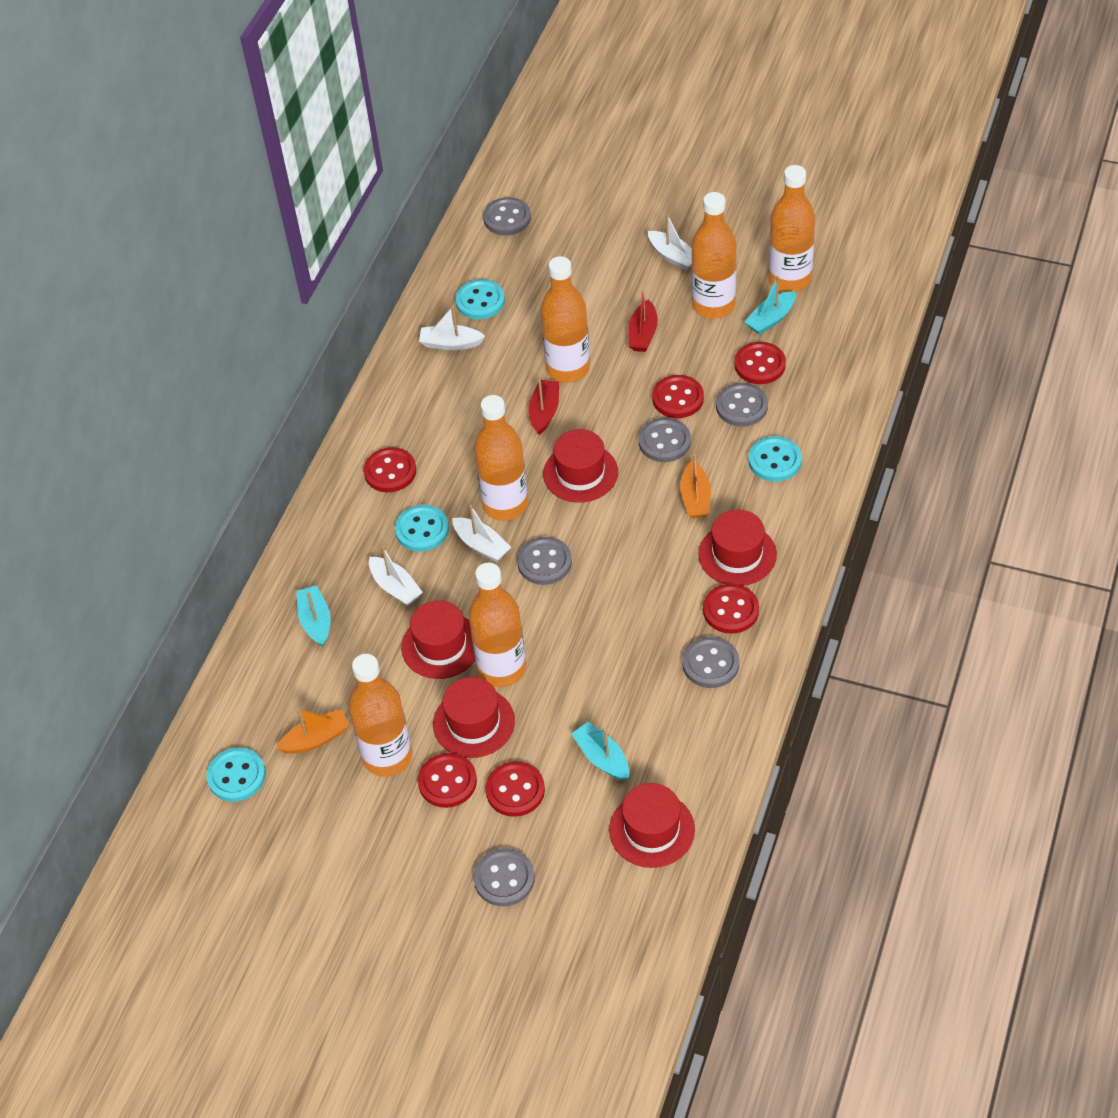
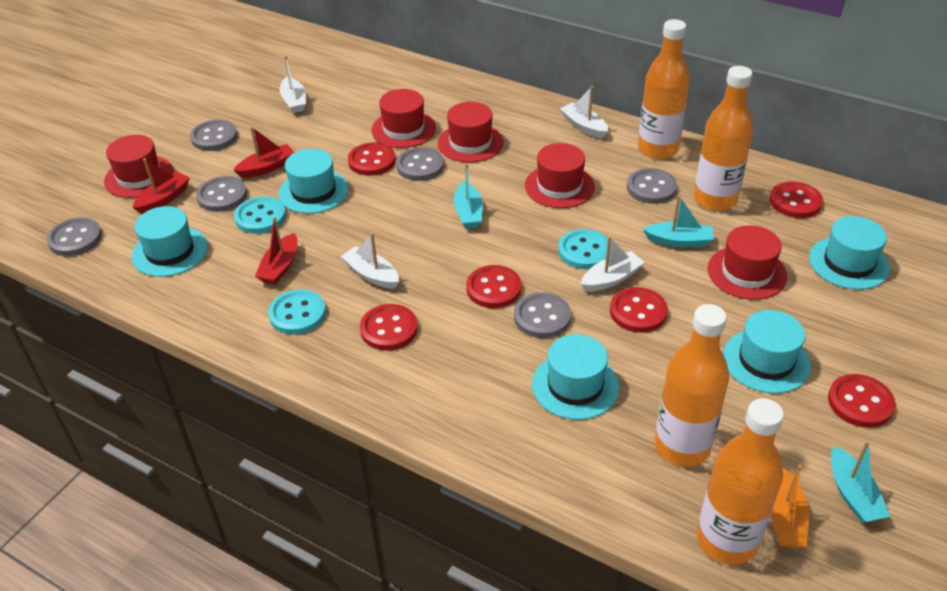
orange boat: 2 -> 1
orange bottle: 6 -> 4
red boat: 2 -> 3
turquoise button: 4 -> 3
turquoise hat: 0 -> 5

